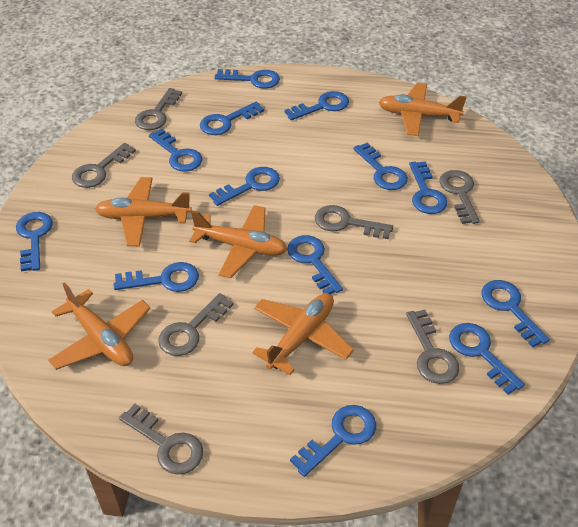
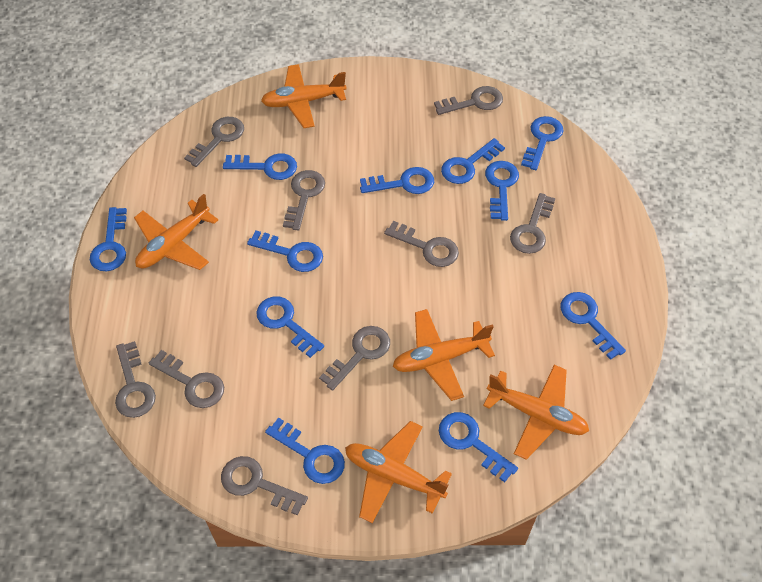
blue key: 13 -> 11
grey key: 7 -> 9

